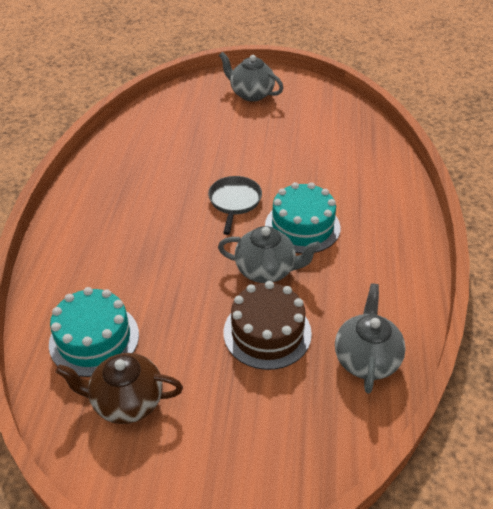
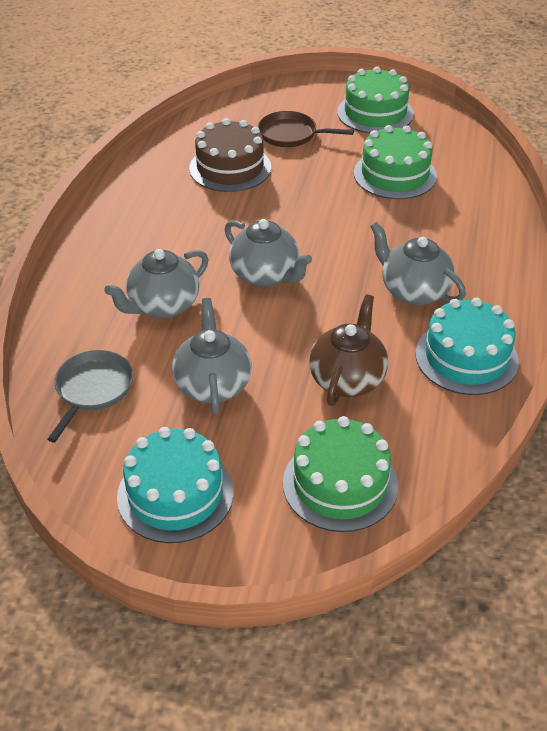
brown pan: 0 -> 1
green cake: 0 -> 3
grey teapot: 3 -> 4

